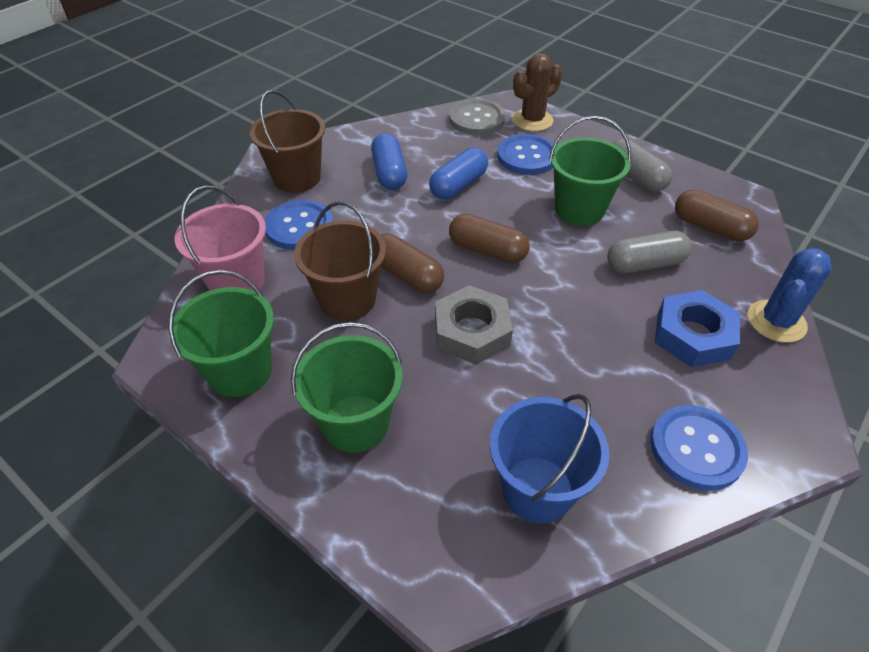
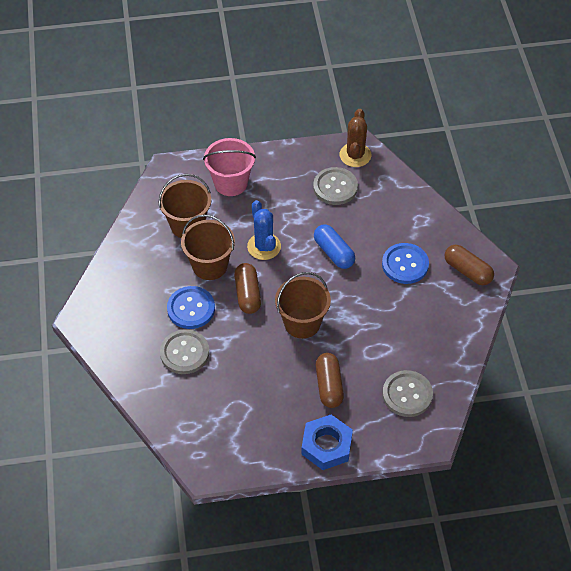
blue bucket: 1 -> 0
blue button: 3 -> 2
blue capsule: 2 -> 1
brown bucket: 2 -> 3
green bucket: 3 -> 0
grey button: 1 -> 3
grey capsule: 2 -> 0
grey nut: 1 -> 0

